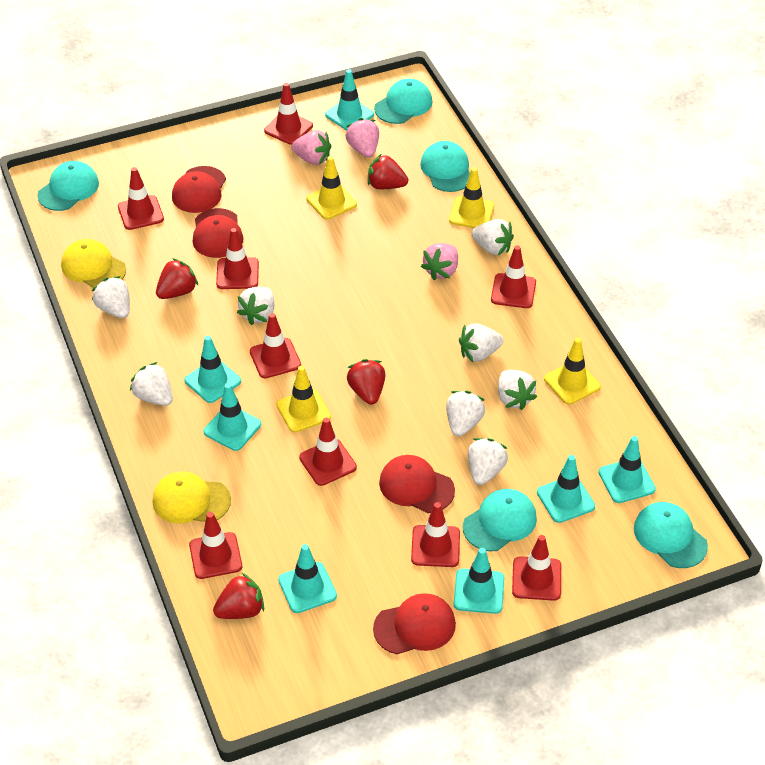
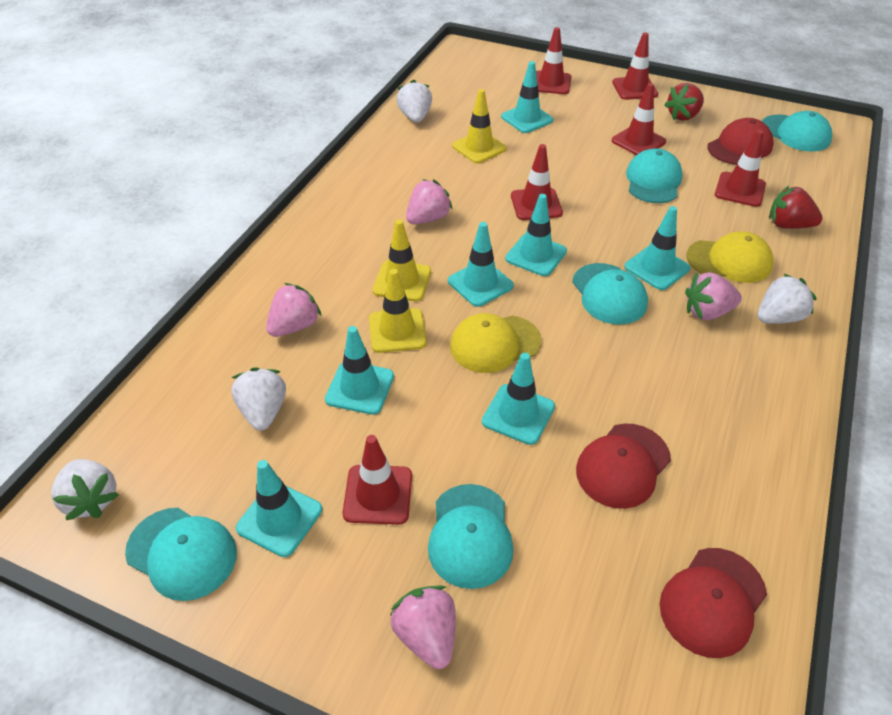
pink strawberry: 3 -> 4
red cap: 4 -> 3
red strawberry: 4 -> 2
red traffic cone: 9 -> 6
white strawberry: 8 -> 4
yellow traffic cone: 4 -> 3

